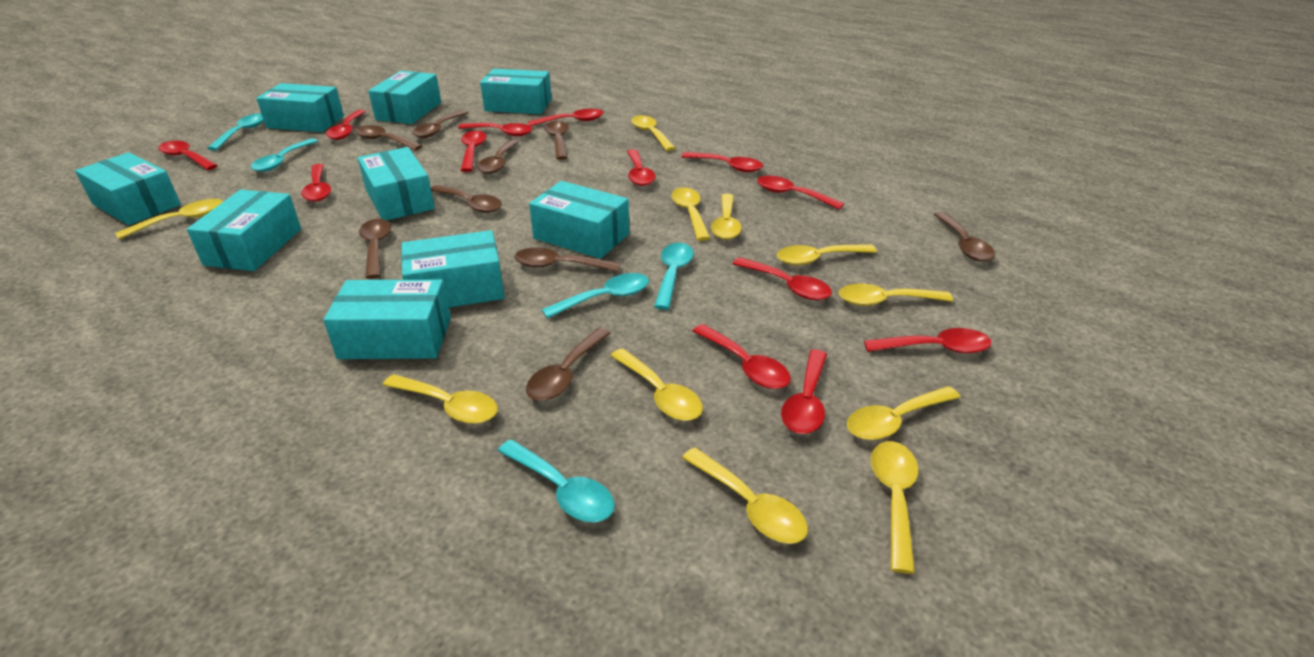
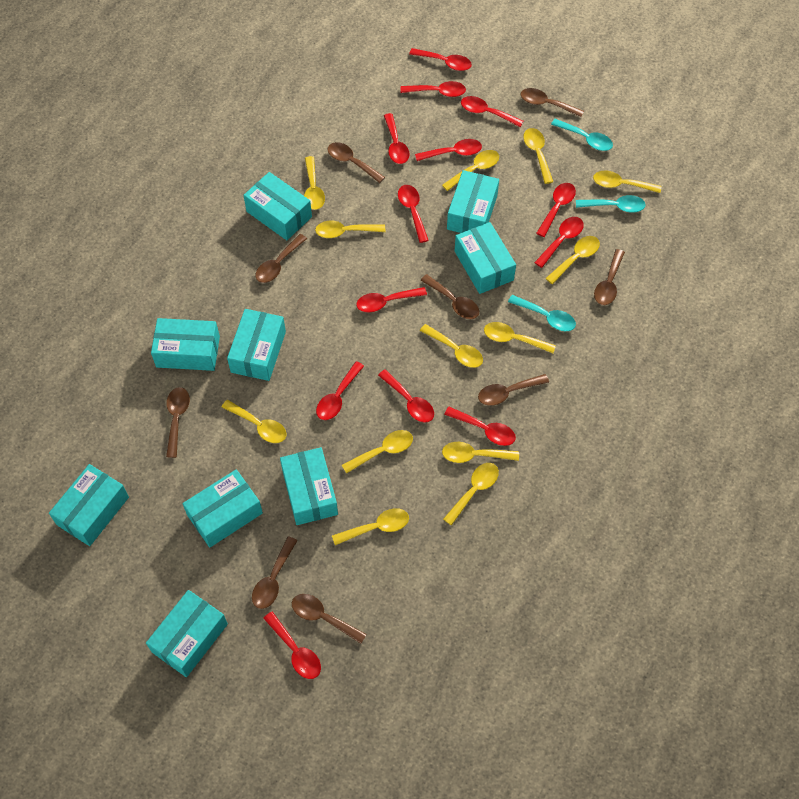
turquoise spoon: 5 -> 3
yellow spoon: 11 -> 13

